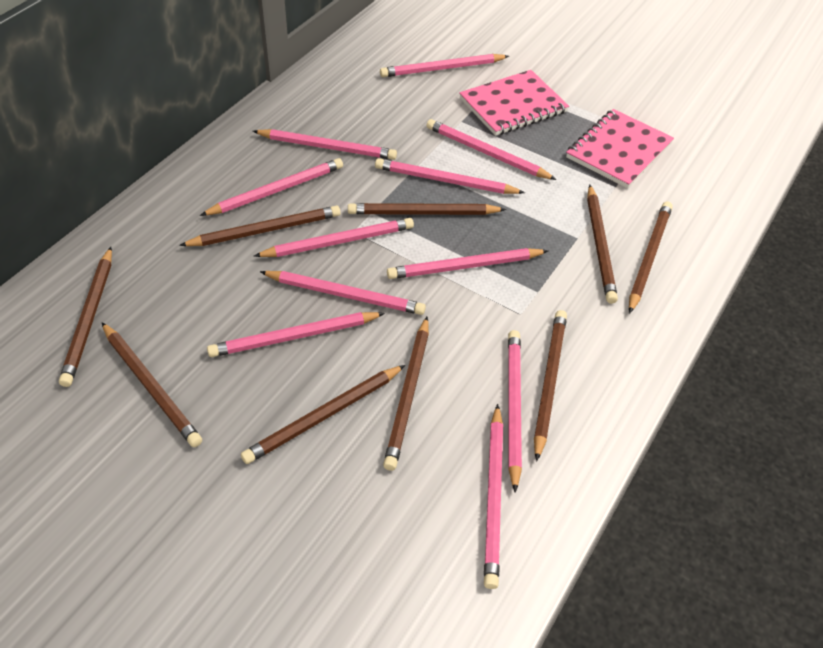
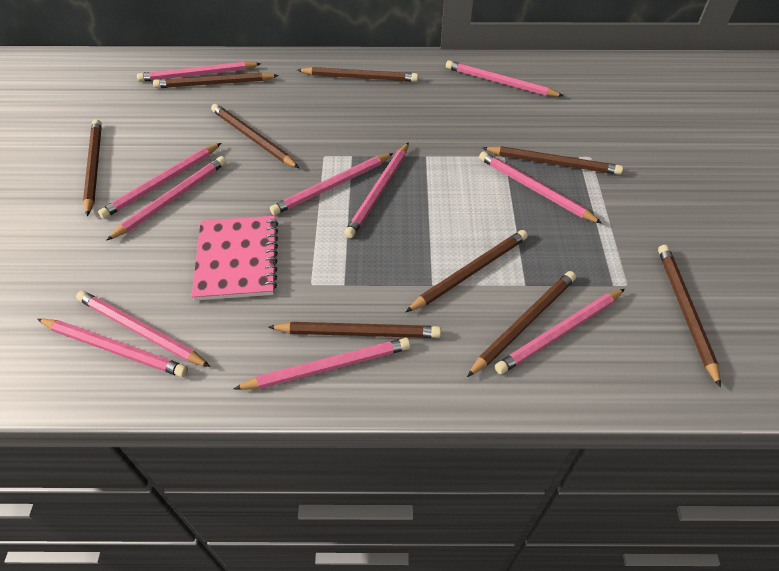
pink notebook: 2 -> 1

